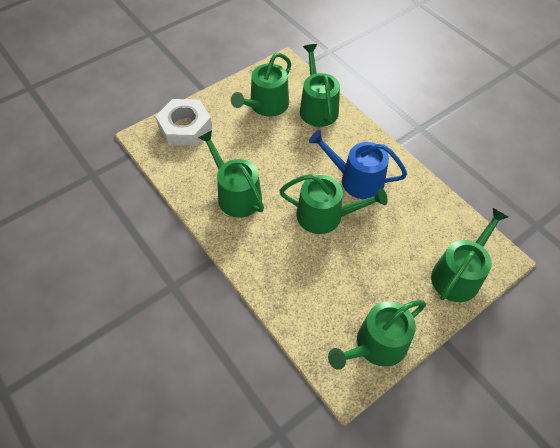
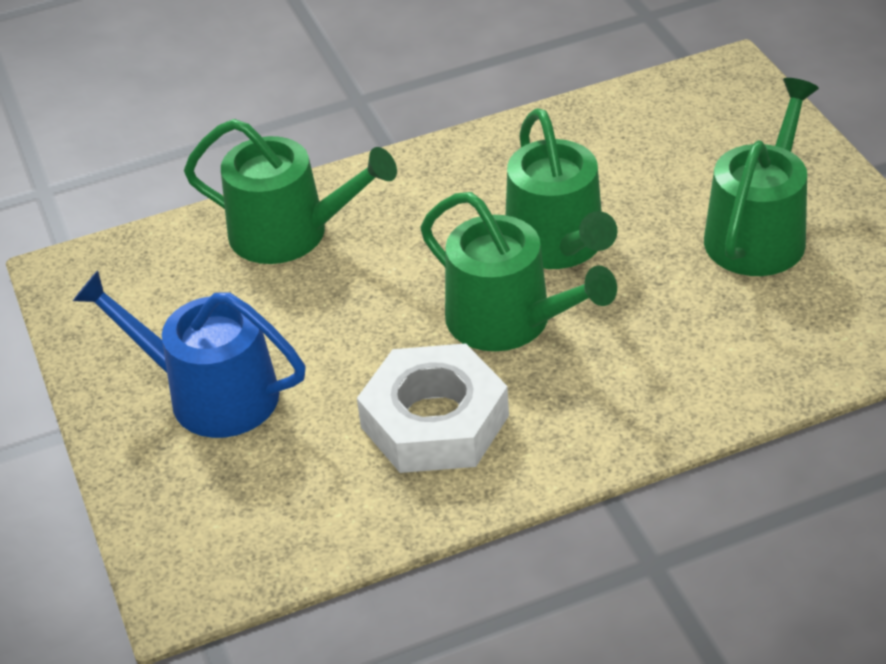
green watering can: 6 -> 4

